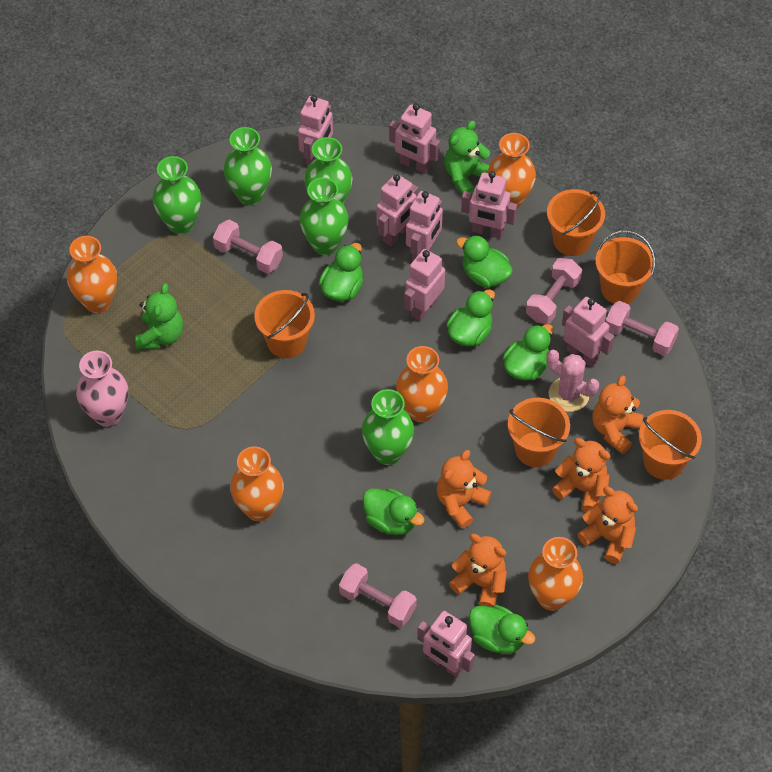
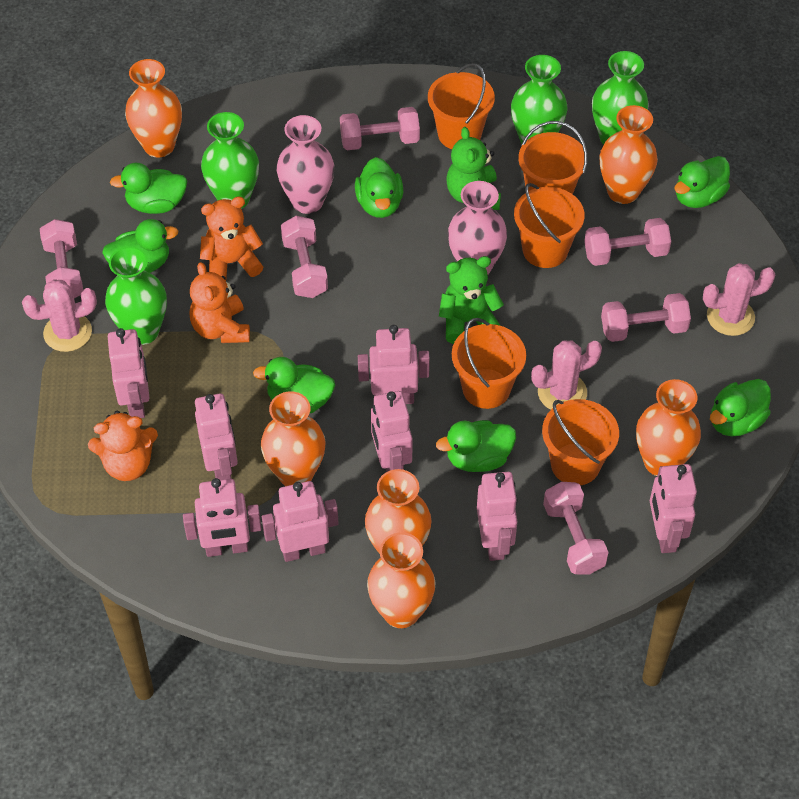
green duck: 6 -> 7
green vase: 5 -> 4
orange teddy bear: 5 -> 3
orange vase: 5 -> 6
pink cactus: 1 -> 3
pink dumbbell: 4 -> 6
pink vase: 1 -> 2

